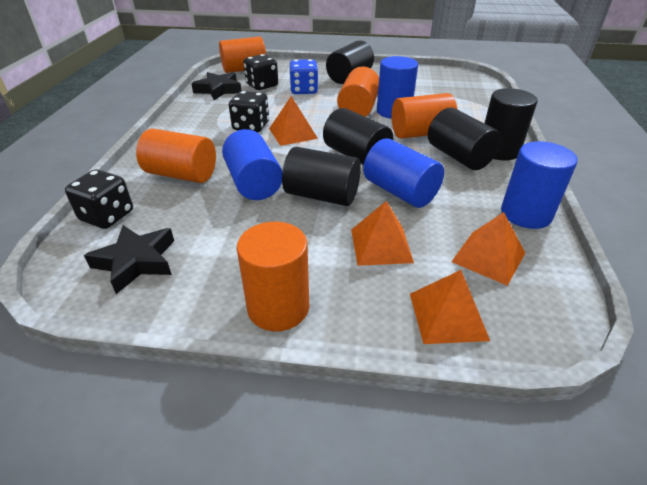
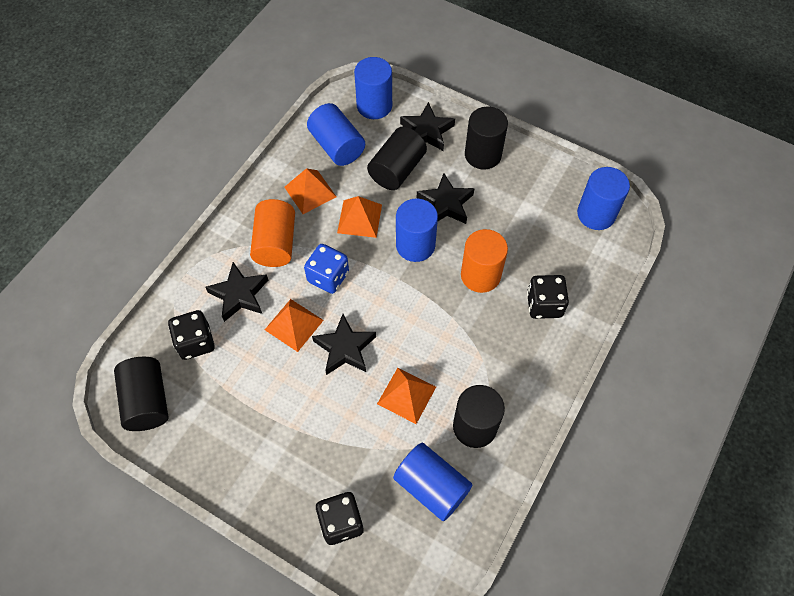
black cylinder: 5 -> 4
black star: 2 -> 4
blue cylinder: 4 -> 5
orange cylinder: 5 -> 2

